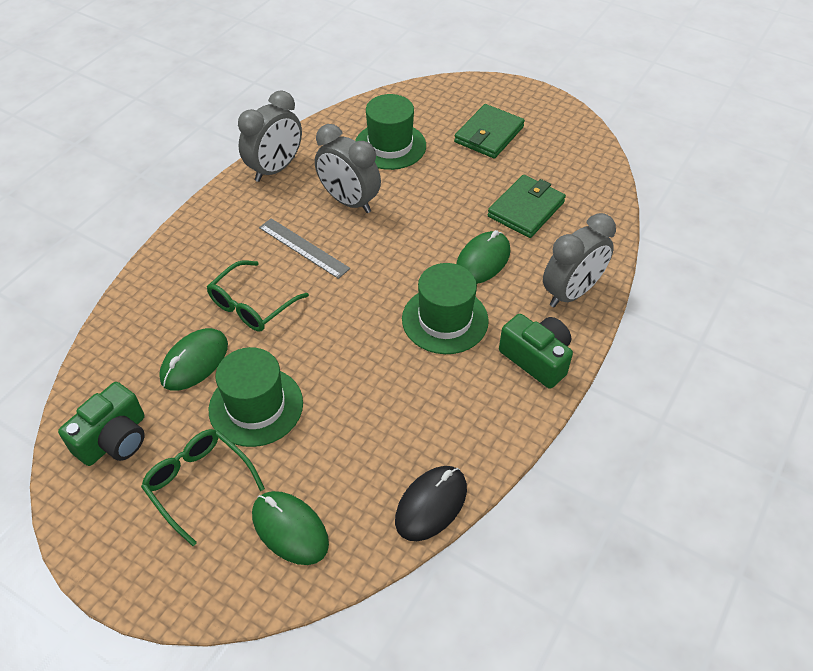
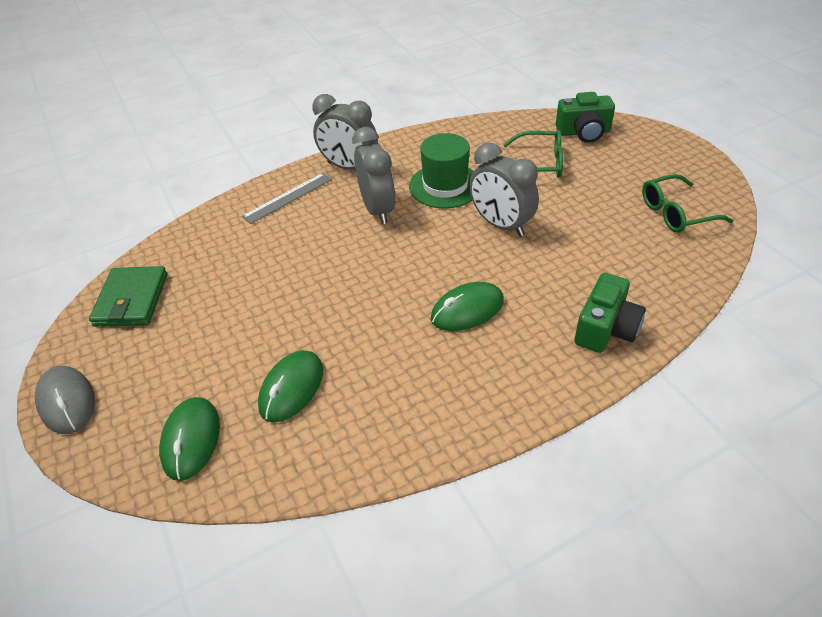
black mouse: 1 -> 0
green hat: 3 -> 1
green wallet: 2 -> 1
grey mouse: 0 -> 1

